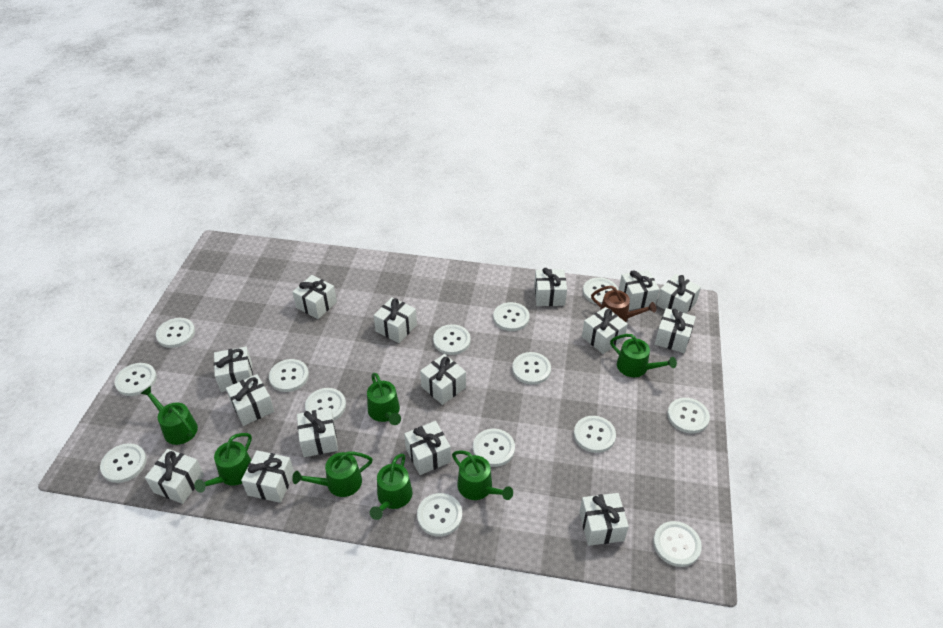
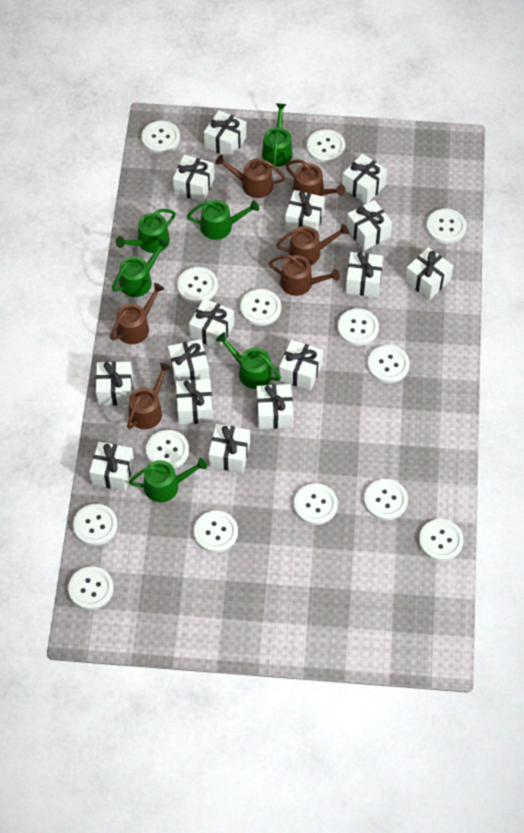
brown watering can: 1 -> 6
green watering can: 7 -> 6

